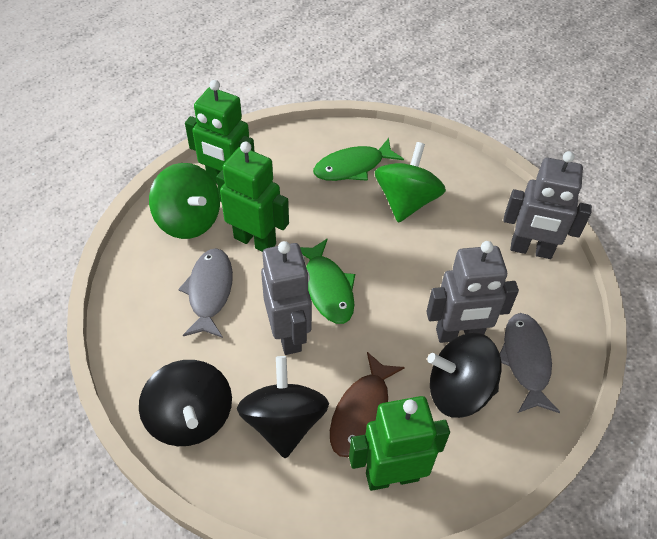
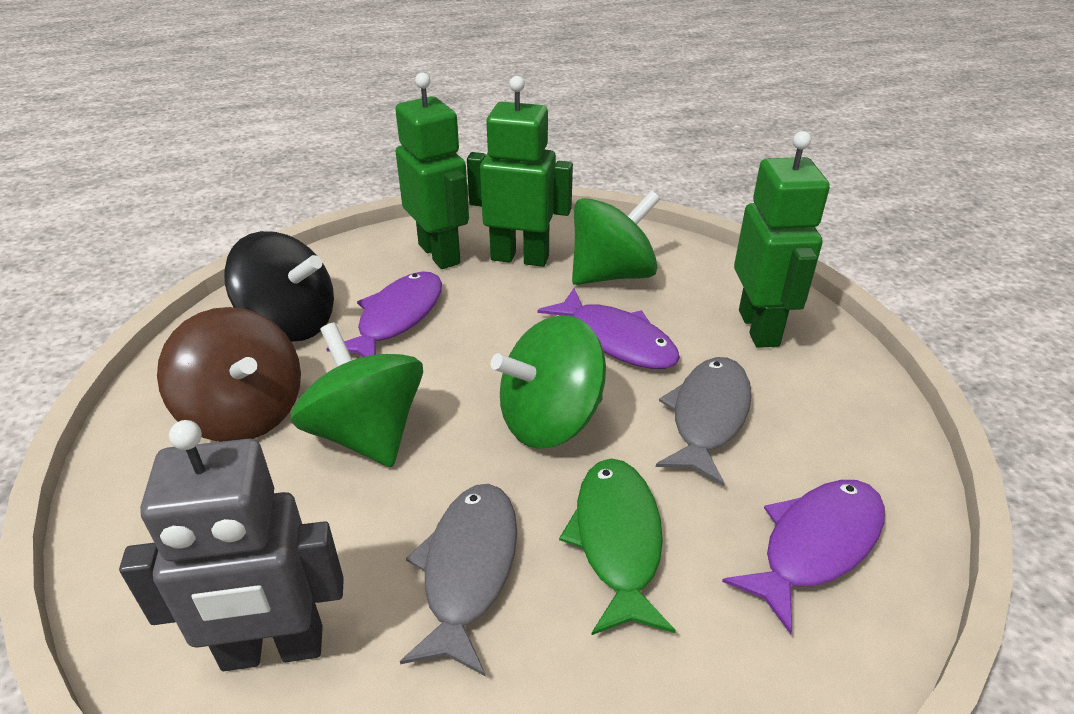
black spinning top: 3 -> 1
brown fish: 1 -> 0
brown spinning top: 0 -> 1
green fish: 2 -> 1
green spinning top: 2 -> 3
grey robot: 3 -> 1
purple fish: 0 -> 3

